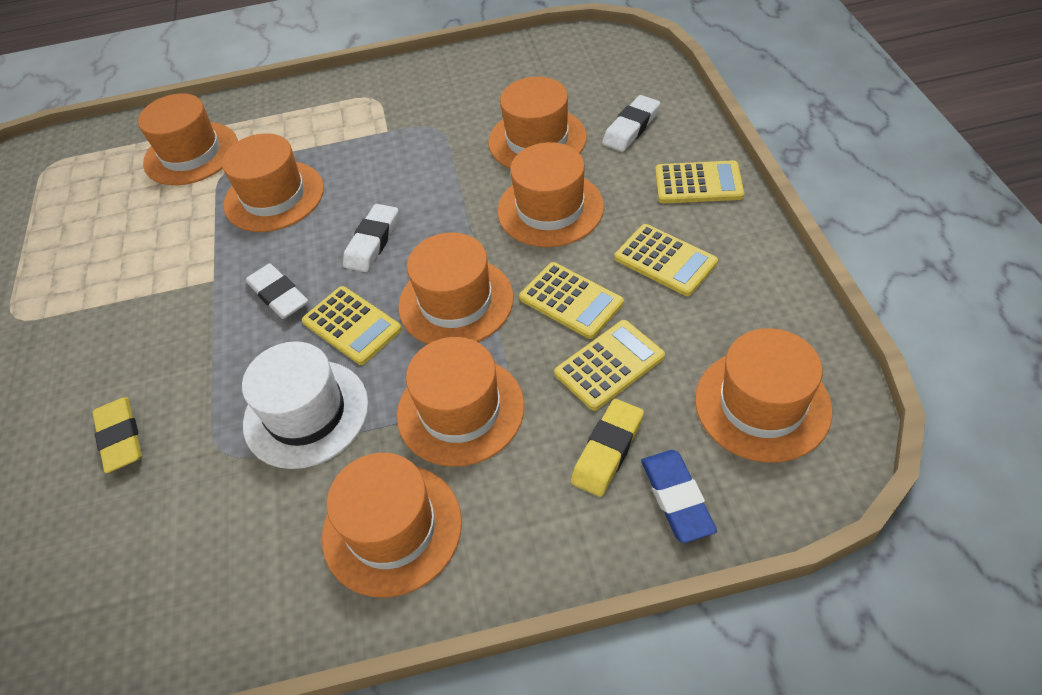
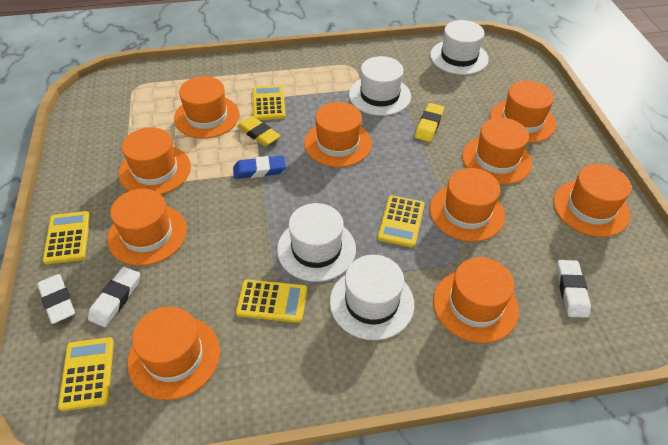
orange hat: 8 -> 10
white hat: 1 -> 4

